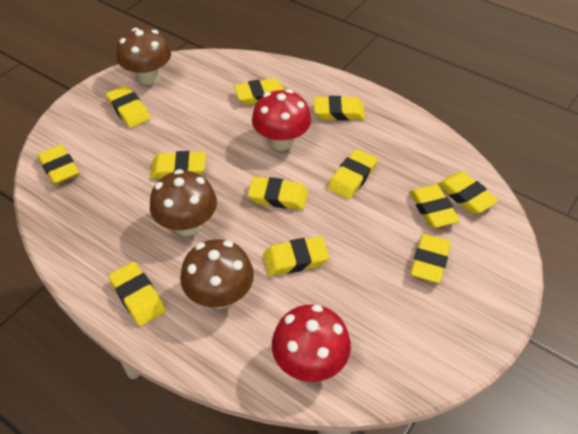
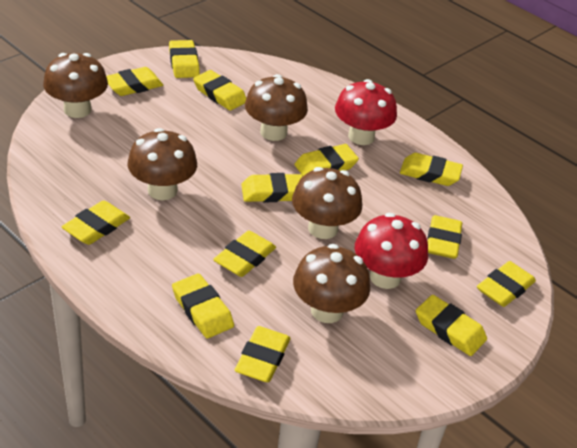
brown mushroom: 3 -> 5
yellow eraser: 12 -> 13

